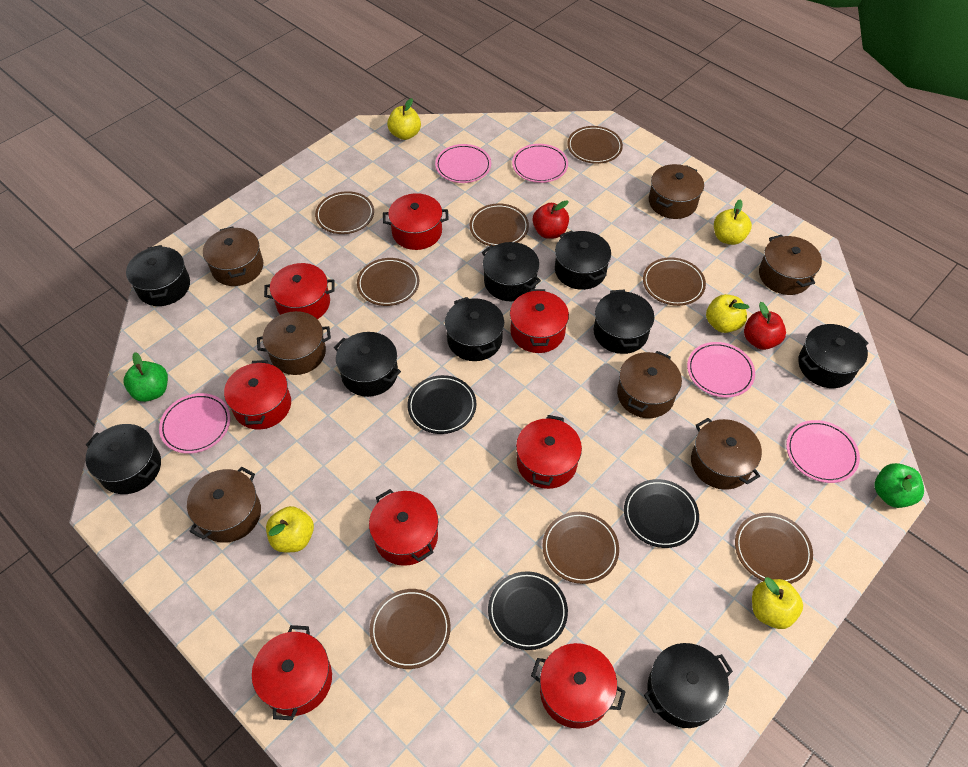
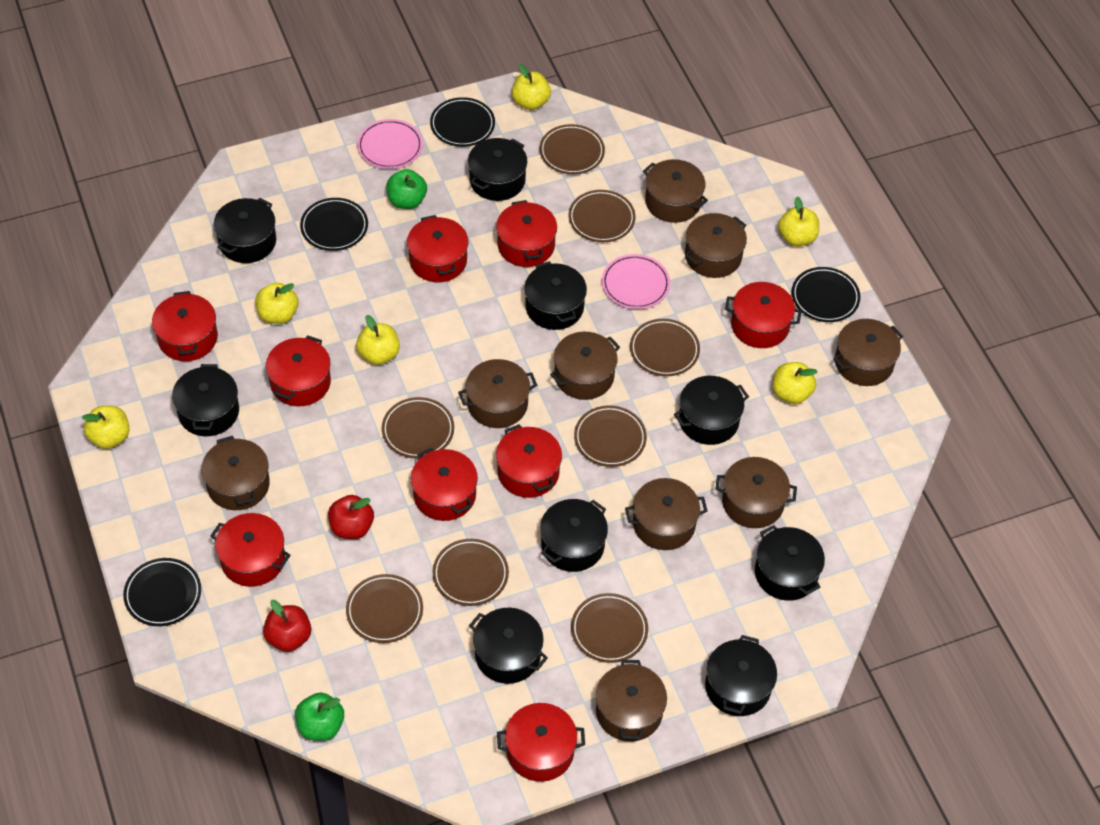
black plate: 3 -> 4
brown pot: 7 -> 9
pink plate: 5 -> 2
red pot: 8 -> 9
yellow apple: 5 -> 6

